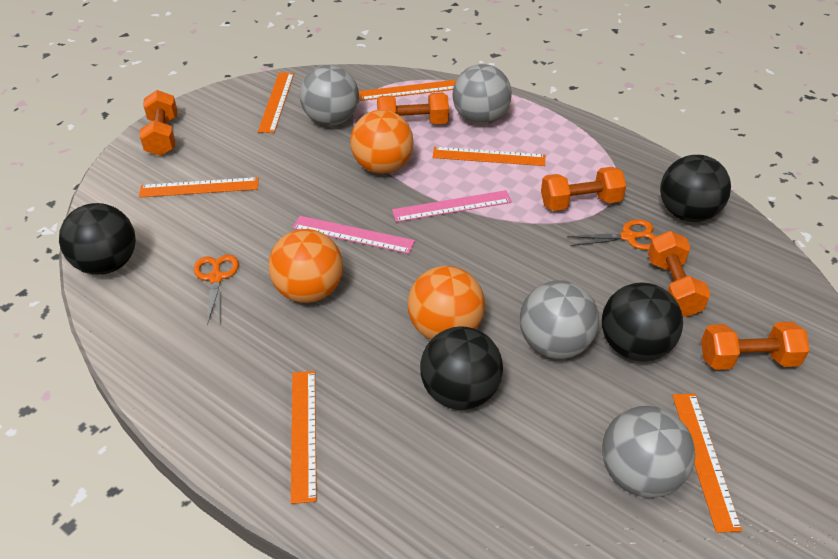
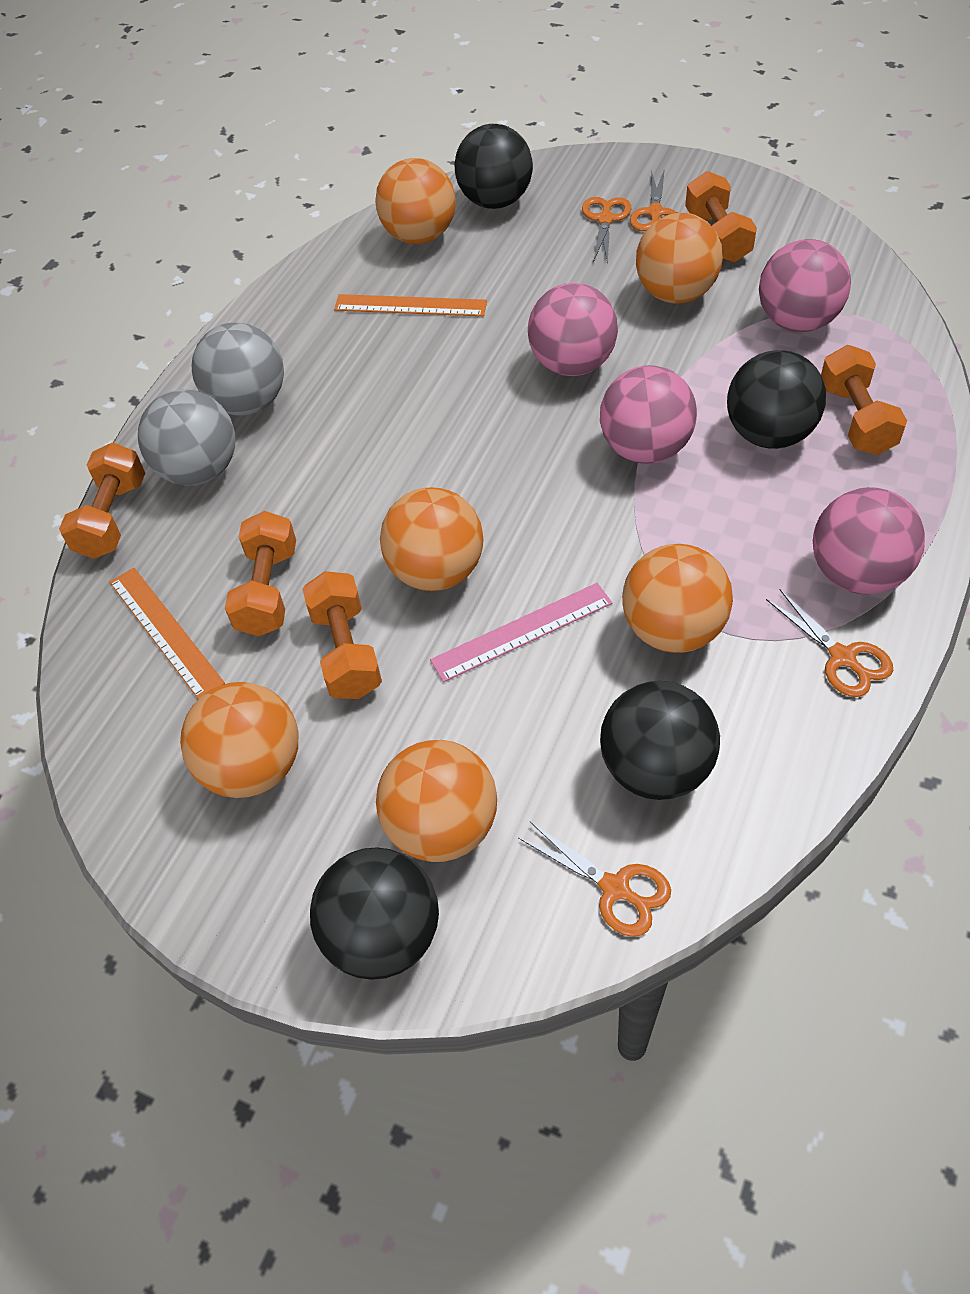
grey ball: 4 -> 2
orange ball: 3 -> 6
orange ruler: 6 -> 2
orange scissors: 2 -> 4
pink ball: 0 -> 4
pink ruler: 2 -> 1

